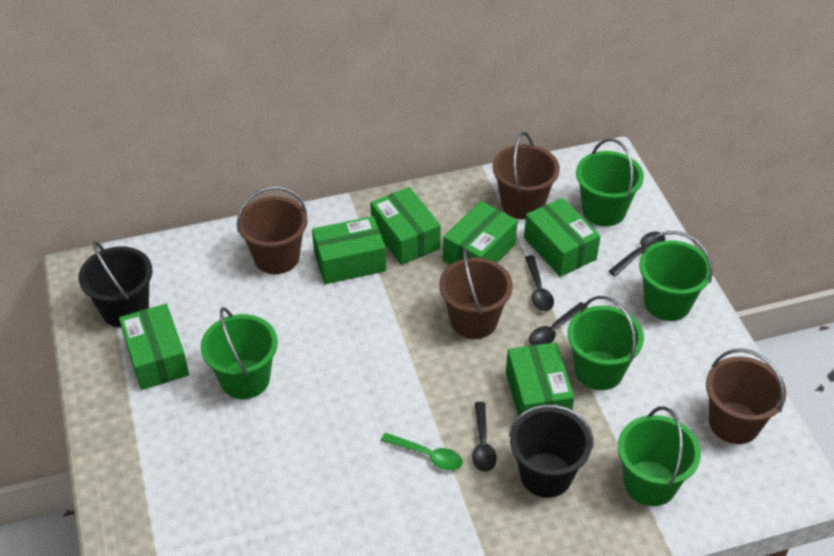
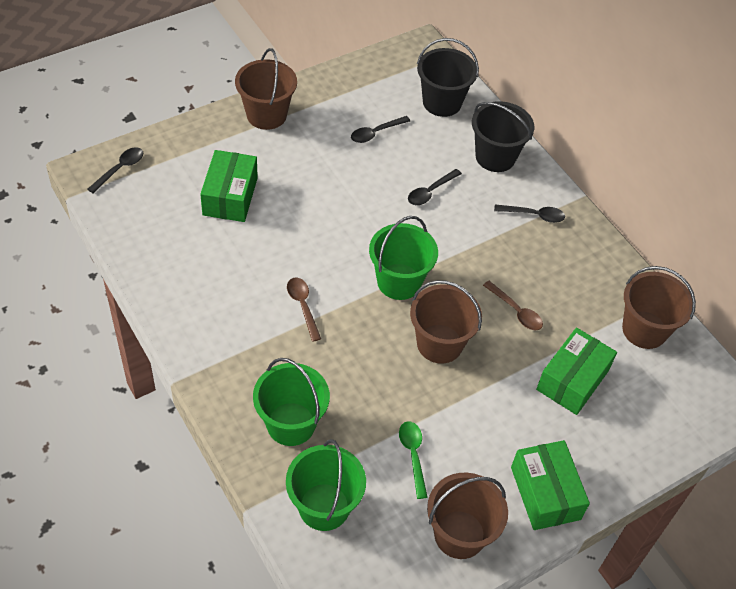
brown spoon: 0 -> 2
green box: 6 -> 3
green bucket: 5 -> 3

